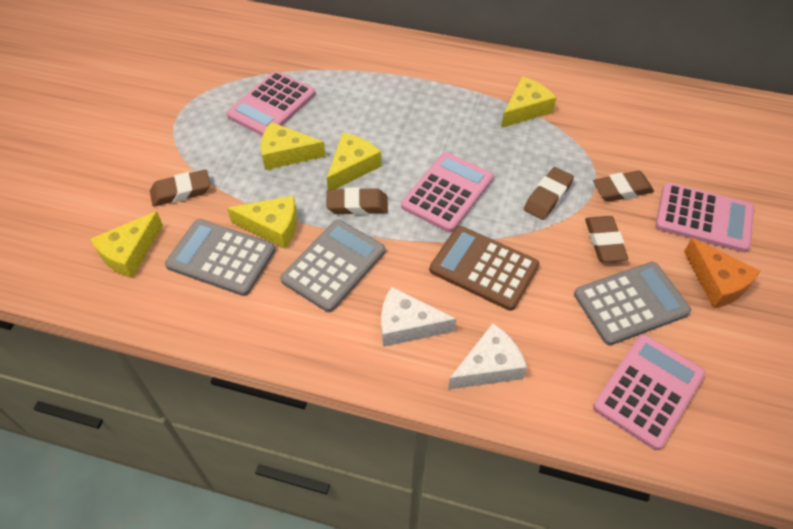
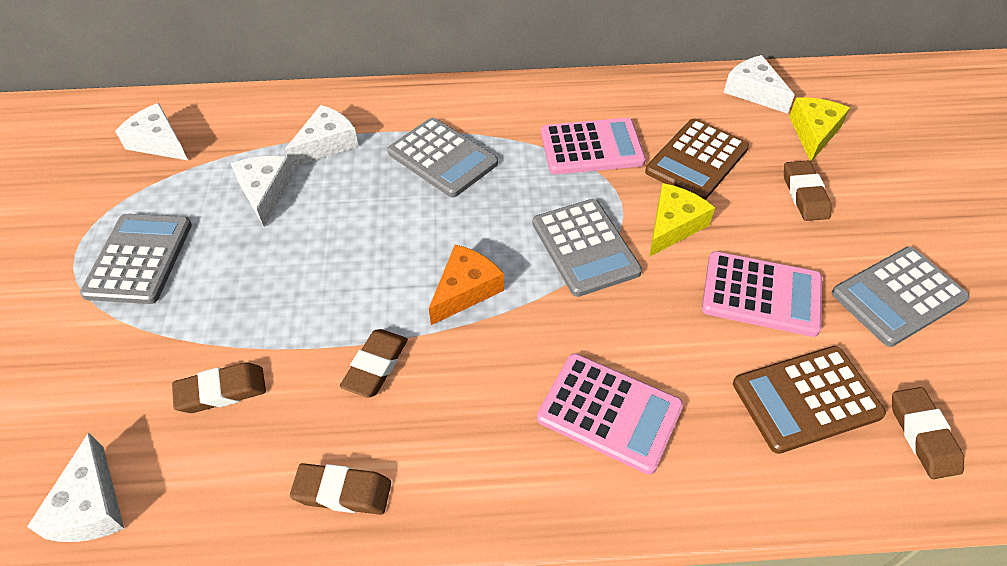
brown calculator: 1 -> 2
grey calculator: 3 -> 4
pink calculator: 4 -> 3
white cheese: 2 -> 5
yellow cheese: 5 -> 2

